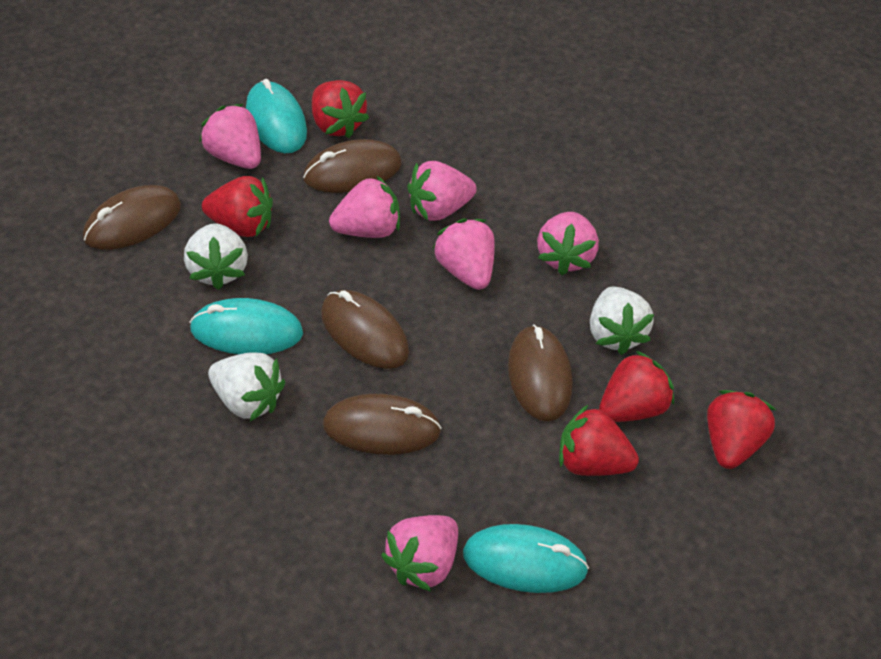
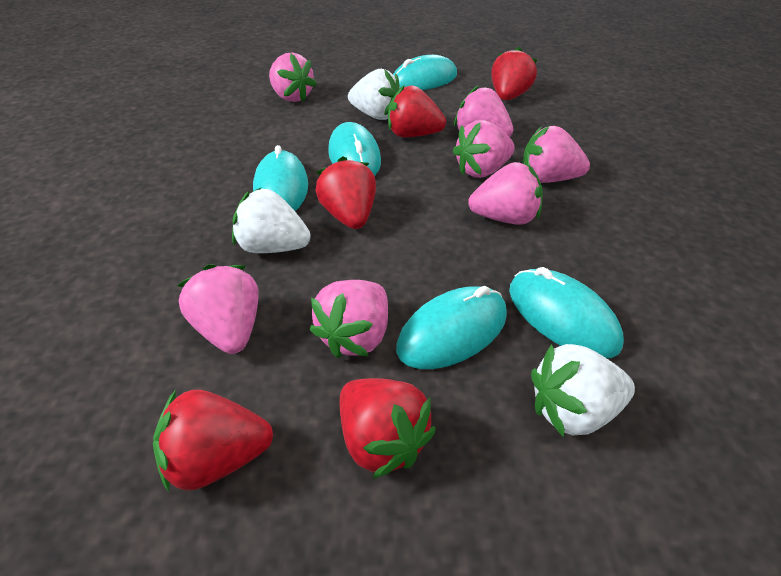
brown mouse: 5 -> 0
pink strawberry: 6 -> 7
turquoise mouse: 3 -> 5

